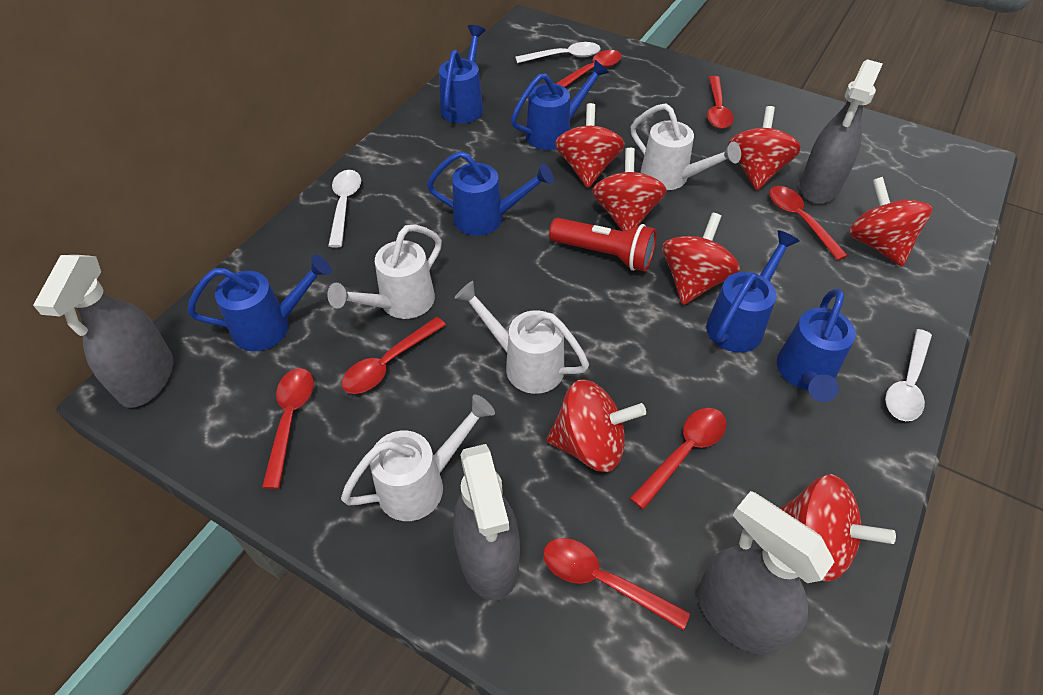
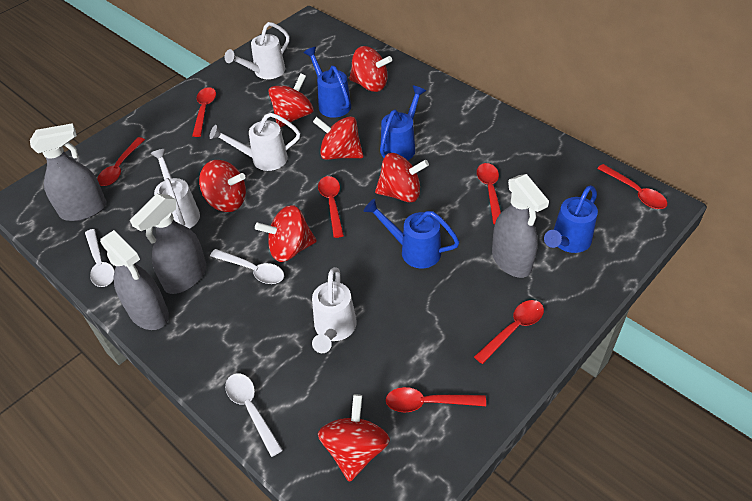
blue watering can: 6 -> 4
red flashlight: 1 -> 0

